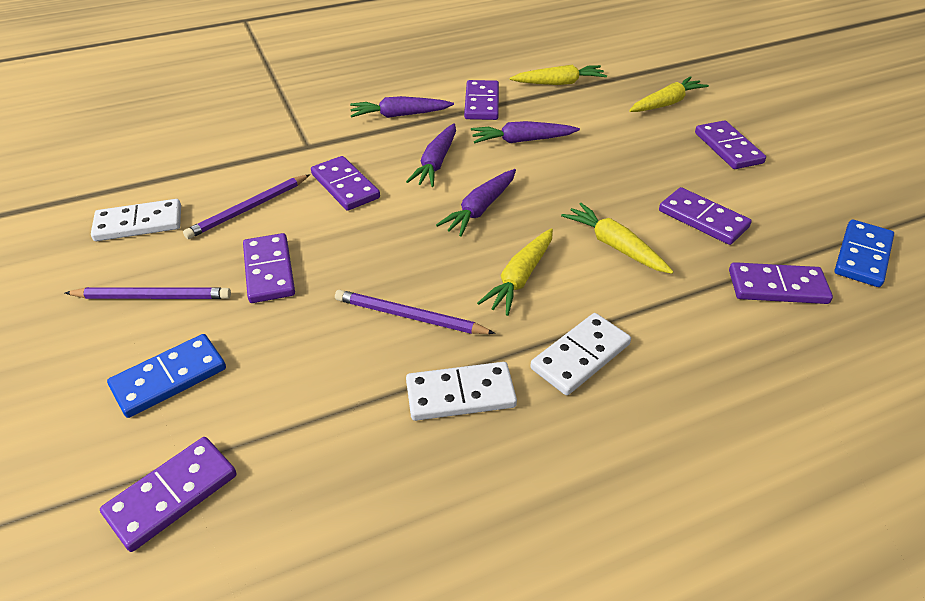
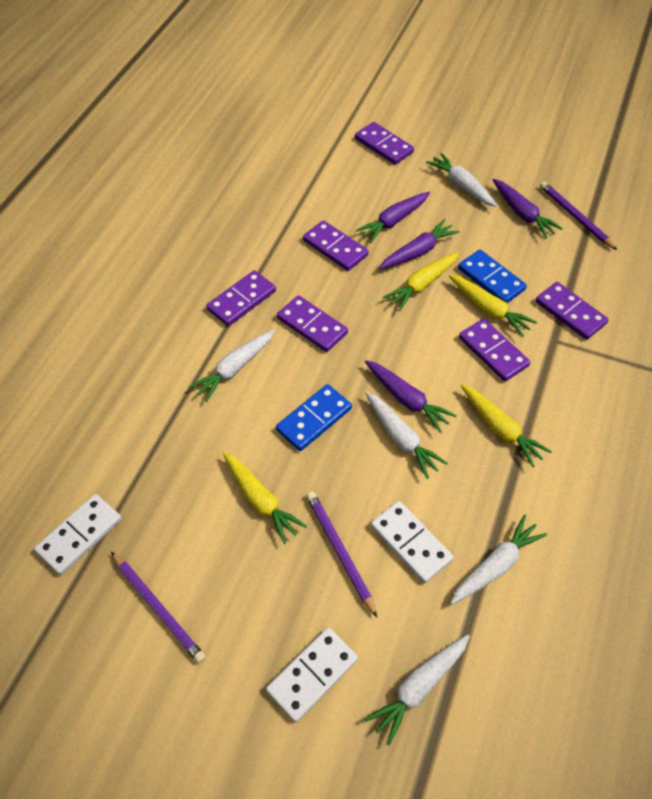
purple domino: 7 -> 6
white carrot: 0 -> 5

